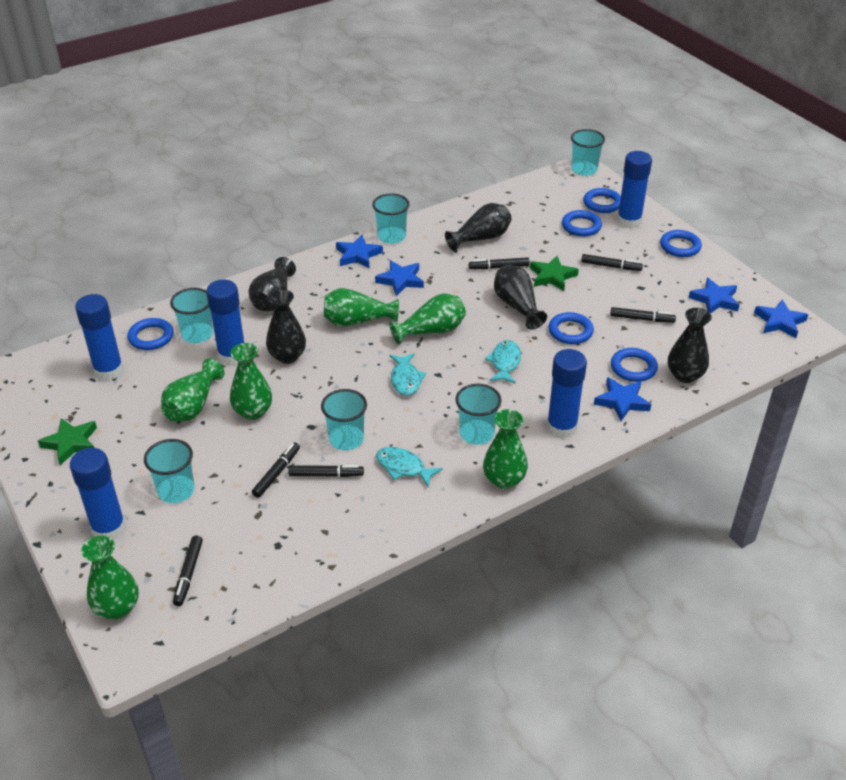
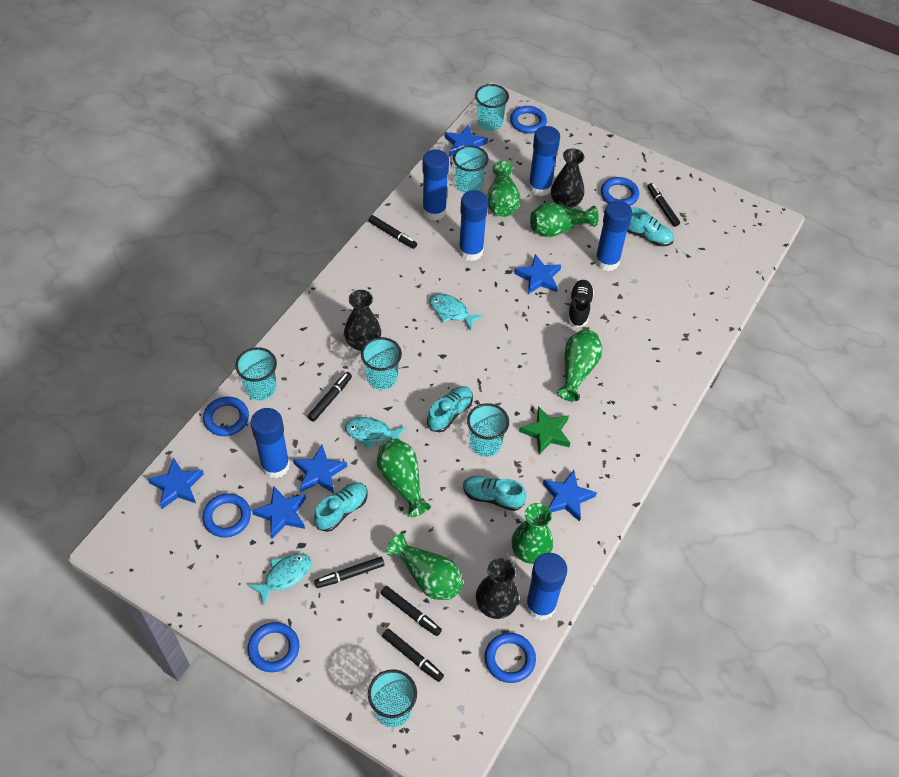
black shoe: 0 -> 1
black vase: 5 -> 3
blue glue stick: 5 -> 6
blue star: 5 -> 6
green star: 2 -> 1
turquoise shoe: 0 -> 4

